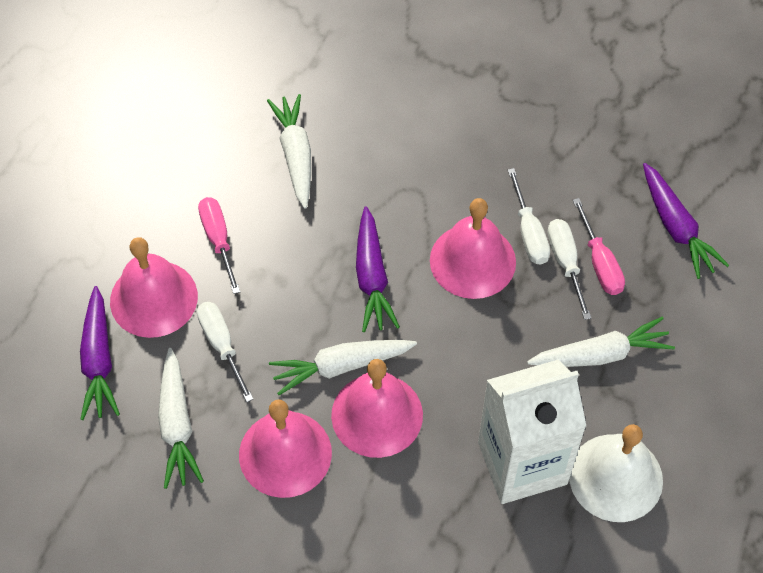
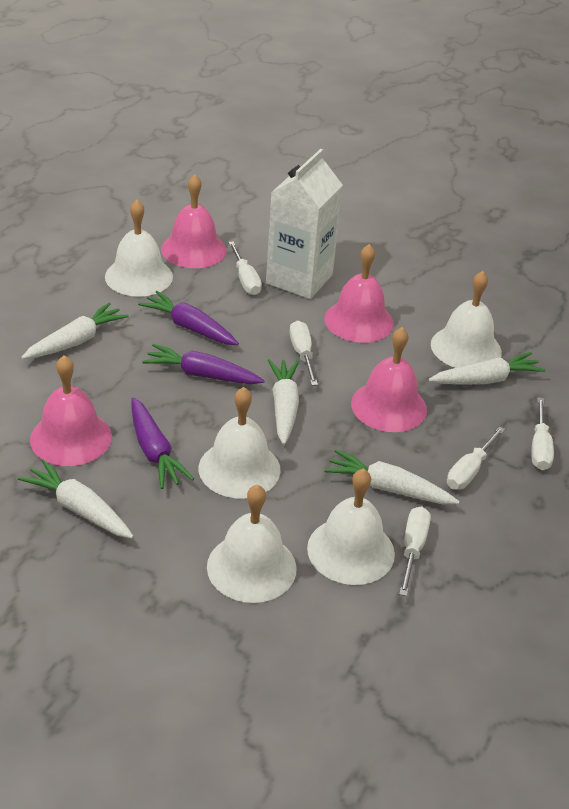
pink screwdriver: 2 -> 0
white bell: 1 -> 5
white carrot: 4 -> 5
white screwdriver: 3 -> 5

